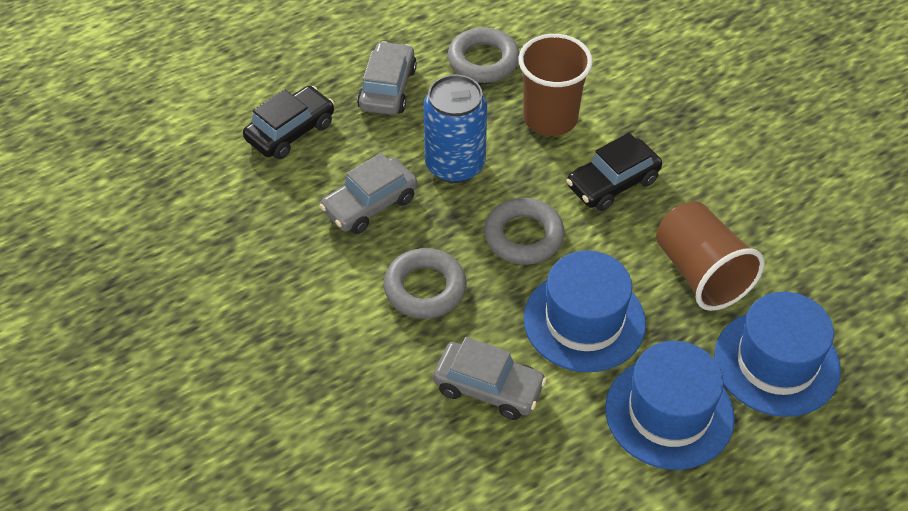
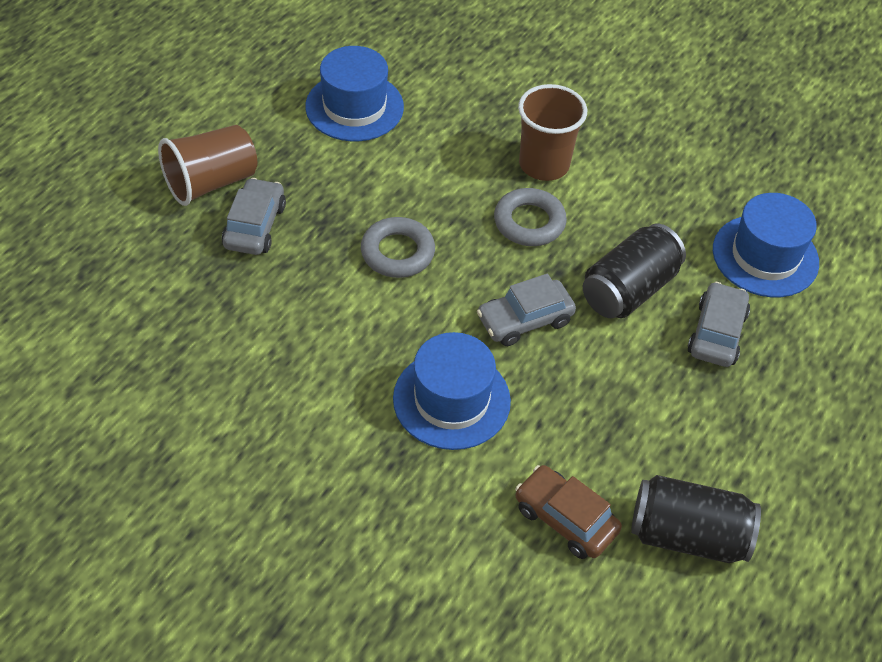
black can: 0 -> 2
black car: 2 -> 0
blue can: 1 -> 0
brown car: 0 -> 1
grey ring: 3 -> 2

